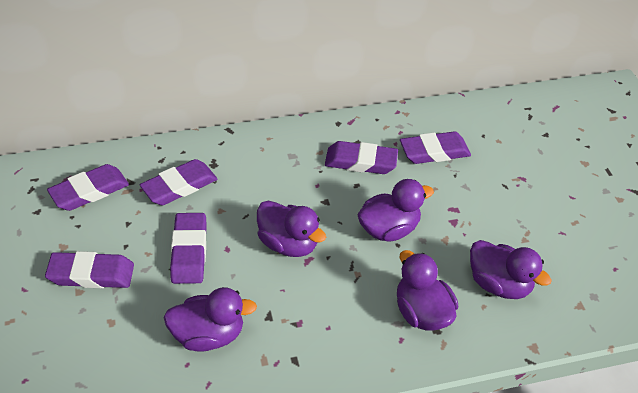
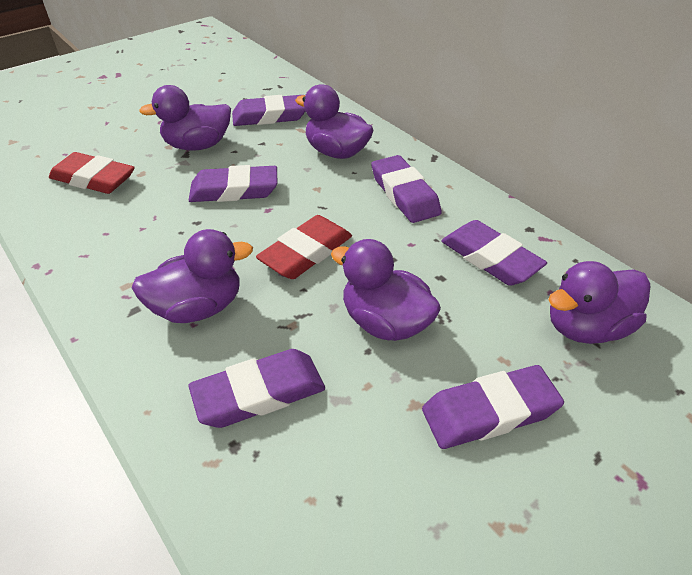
red eraser: 0 -> 2

